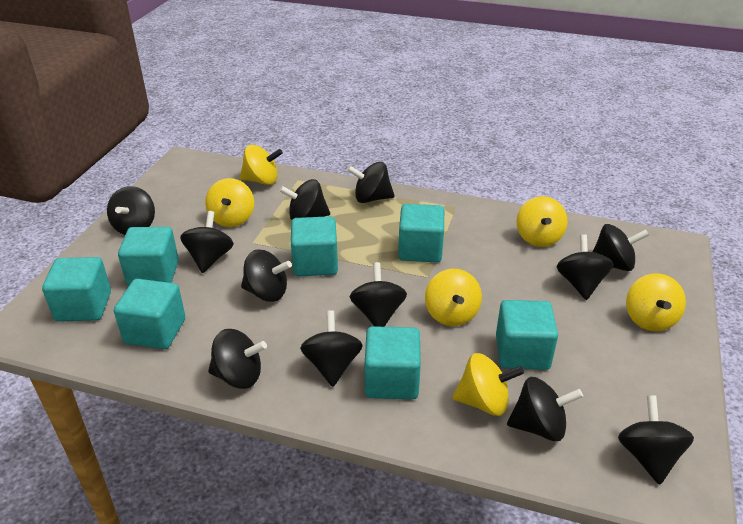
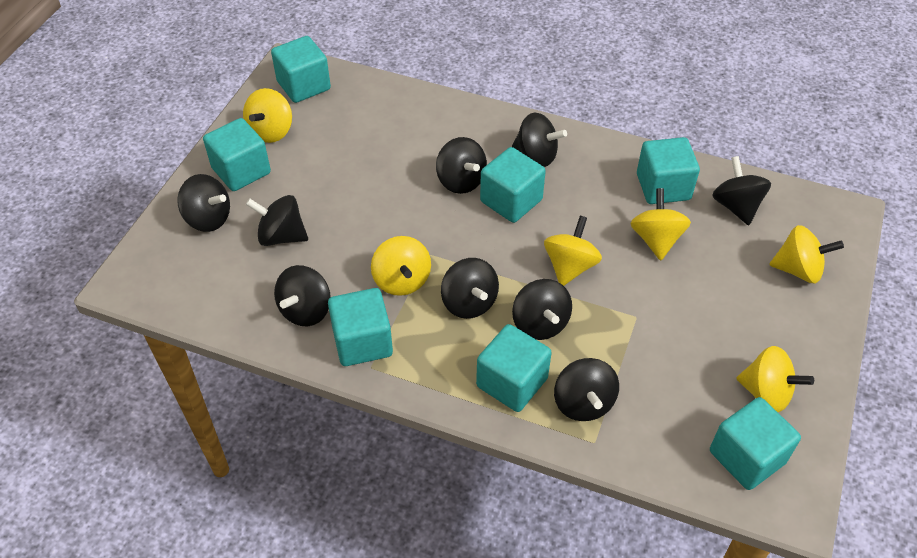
black spinning top: 12 -> 9

